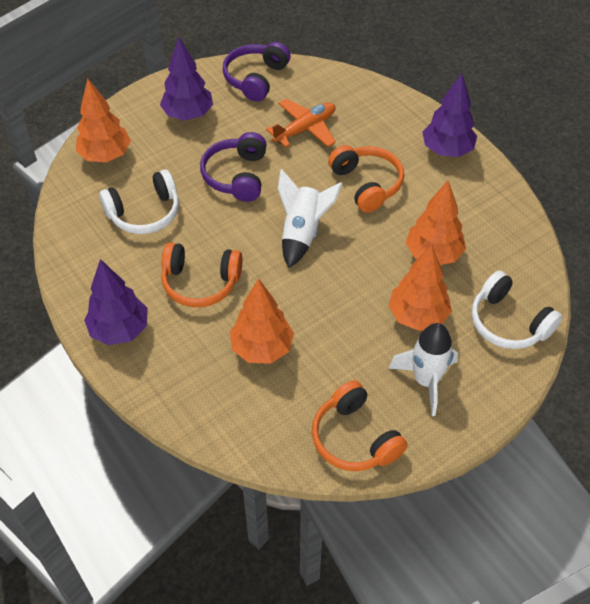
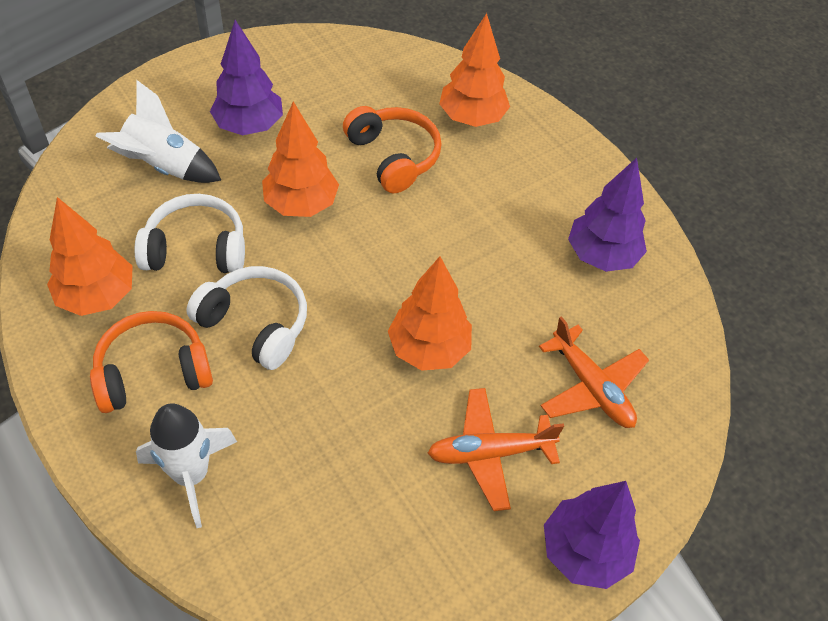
orange headphones: 3 -> 2
orange plane: 1 -> 2
purple headphones: 2 -> 0

